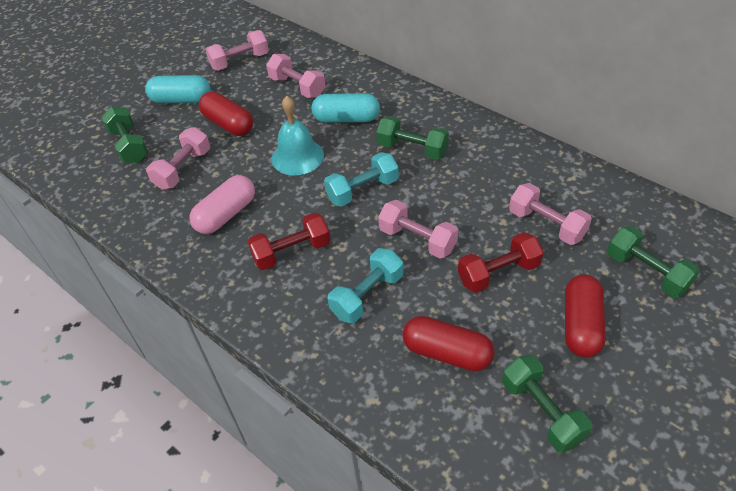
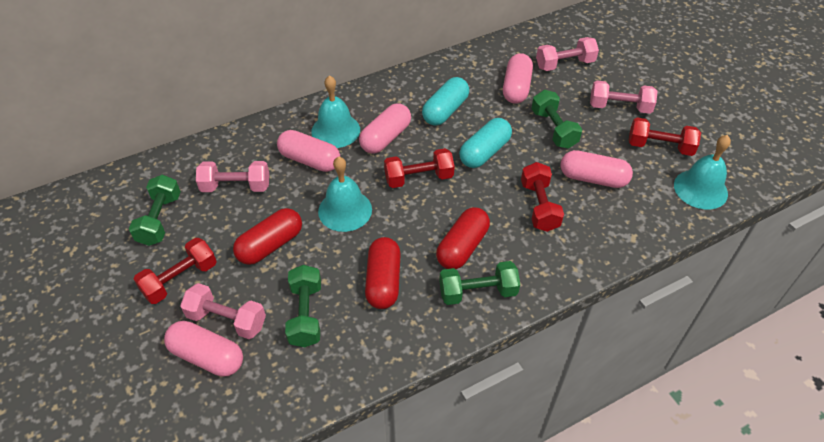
pink capsule: 1 -> 5
pink dumbbell: 5 -> 4
red dumbbell: 2 -> 4
turquoise bell: 1 -> 3
turquoise dumbbell: 2 -> 0

